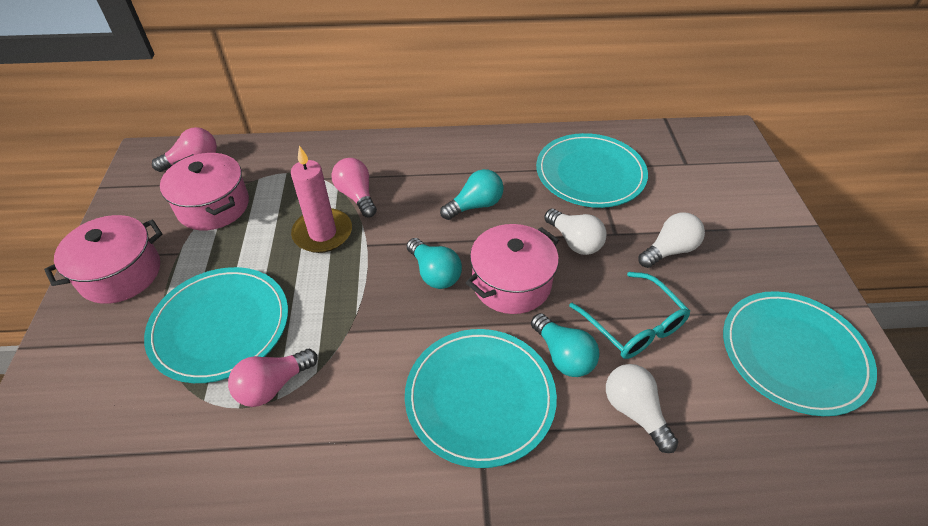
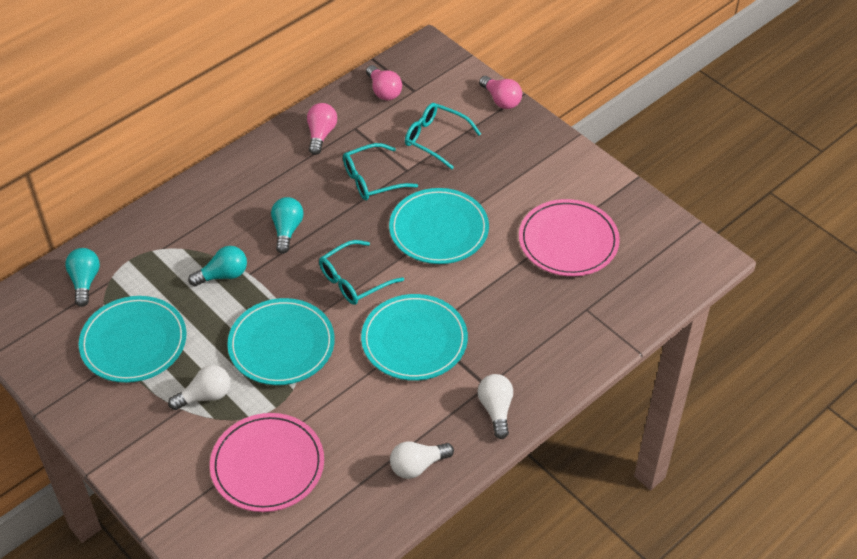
pink candle: 1 -> 0
pink plate: 0 -> 2
pink pot: 3 -> 0
turquoise glasses: 1 -> 3

